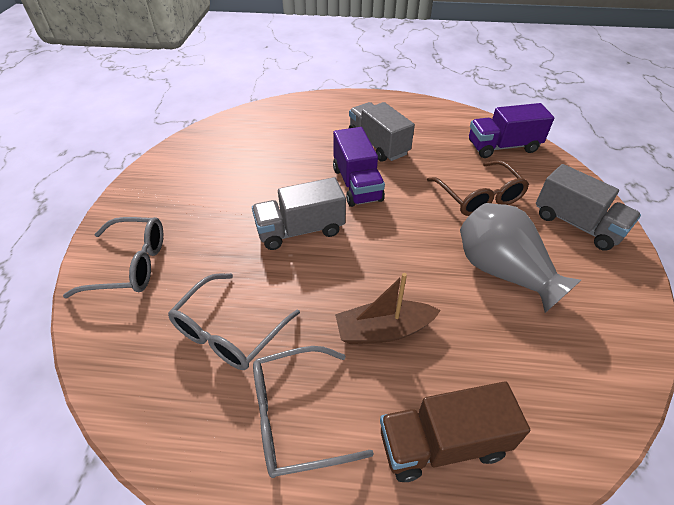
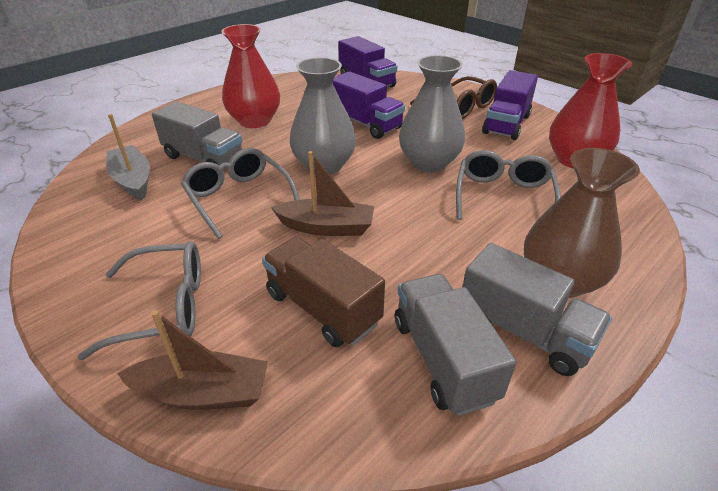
brown boat: 1 -> 2
brown vase: 0 -> 1
grey boat: 0 -> 1
grey vase: 1 -> 2
purple truck: 2 -> 3
red vase: 0 -> 2

